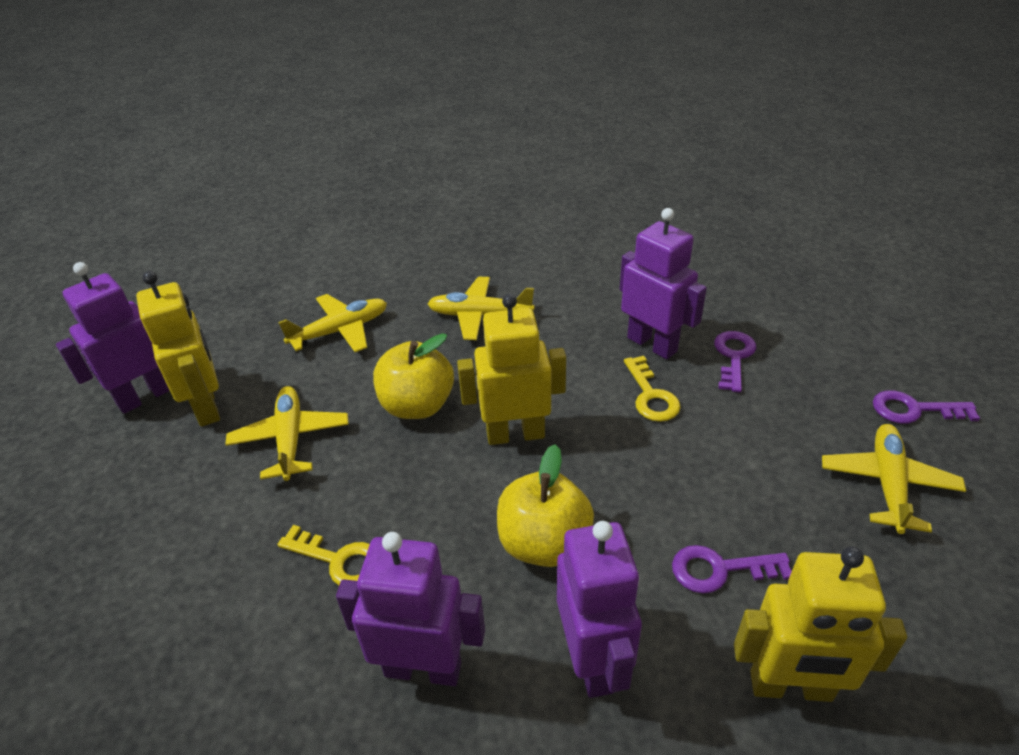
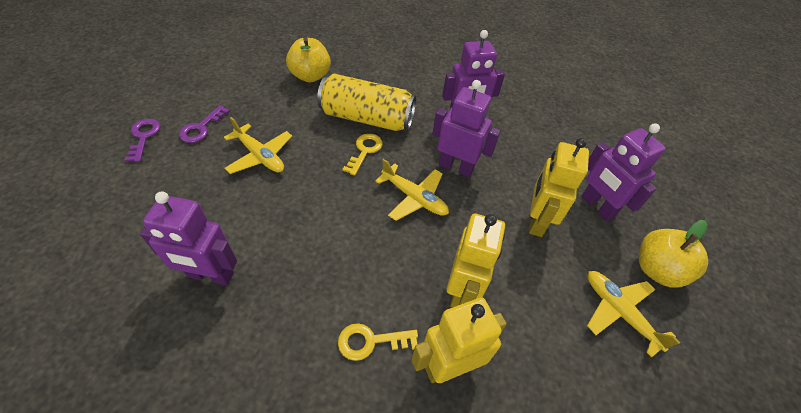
purple key: 3 -> 2
yellow can: 0 -> 1
yellow plane: 4 -> 3

